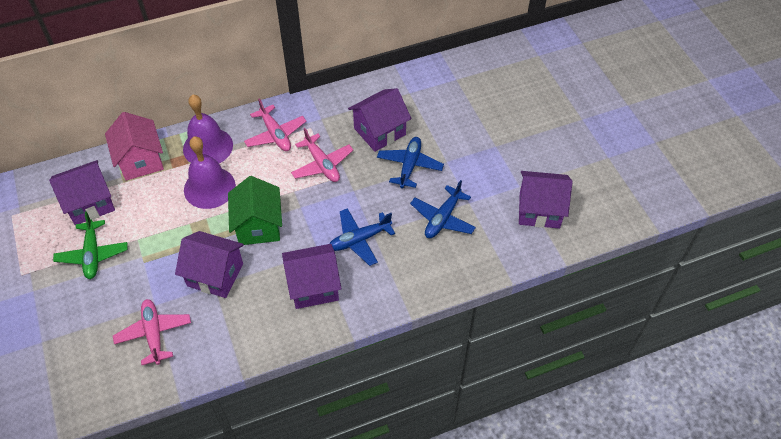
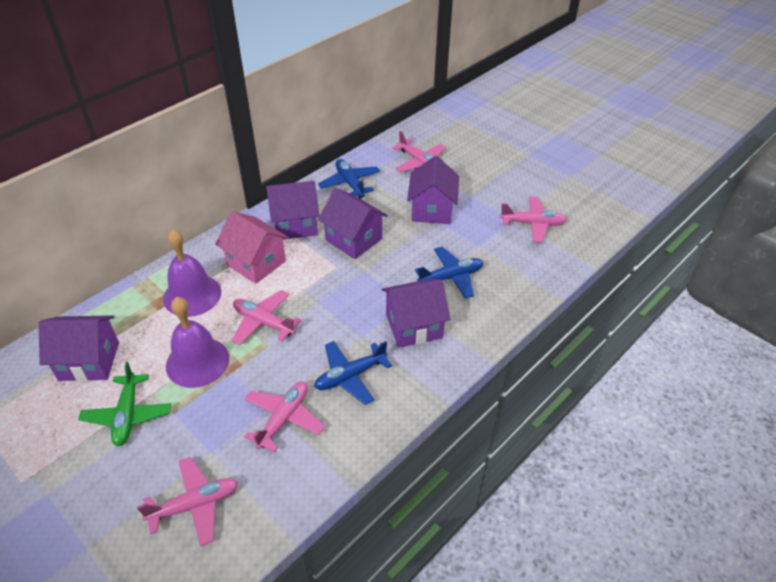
green house: 1 -> 0
pink plane: 3 -> 5

